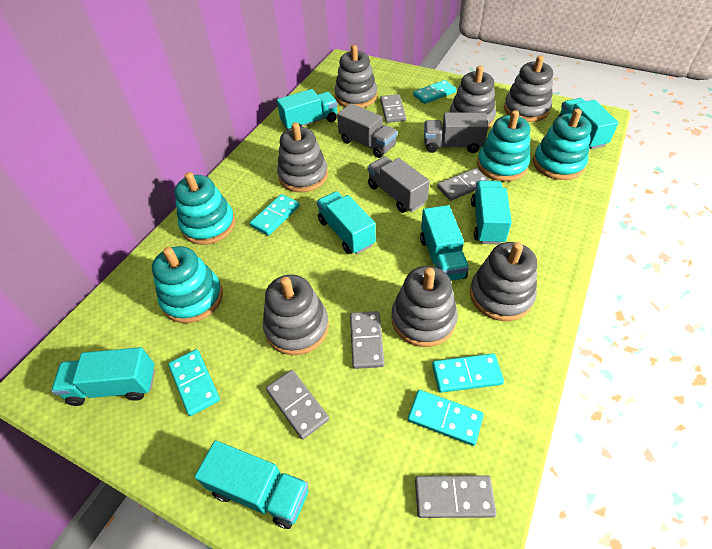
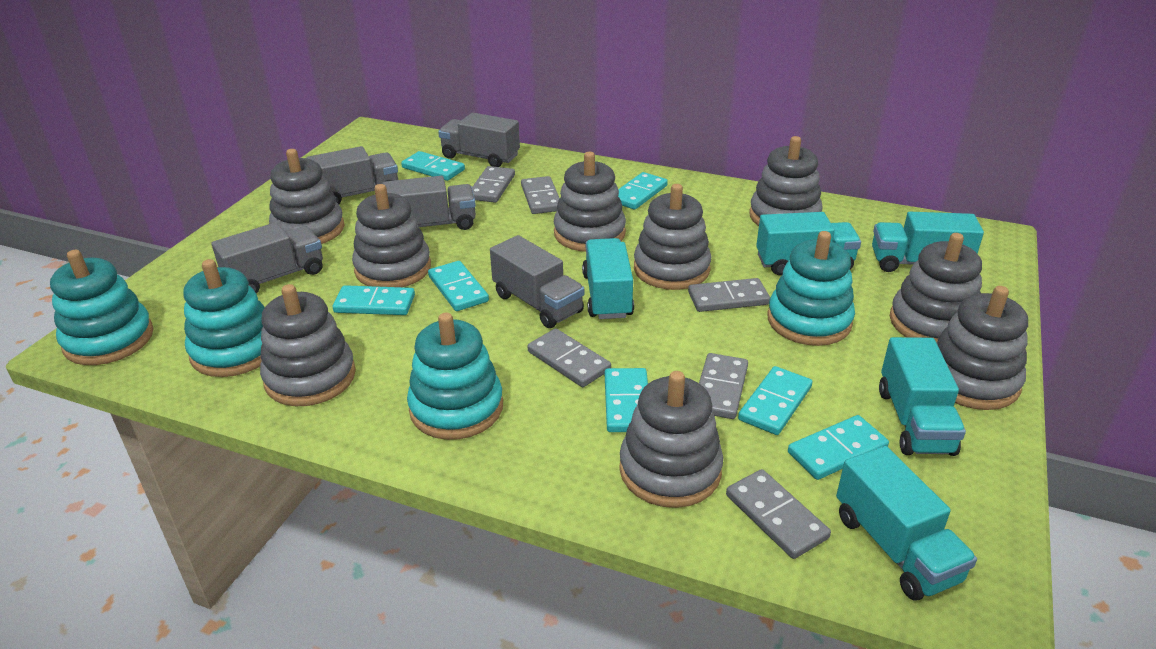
grey domino: 5 -> 6
grey stacking toy: 7 -> 9
grey truck: 3 -> 5
turquoise domino: 5 -> 7
turquoise truck: 7 -> 5

